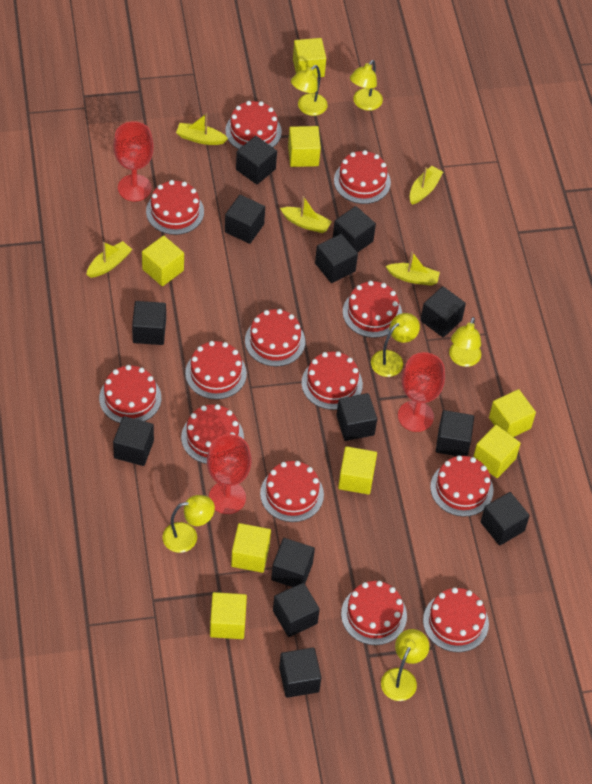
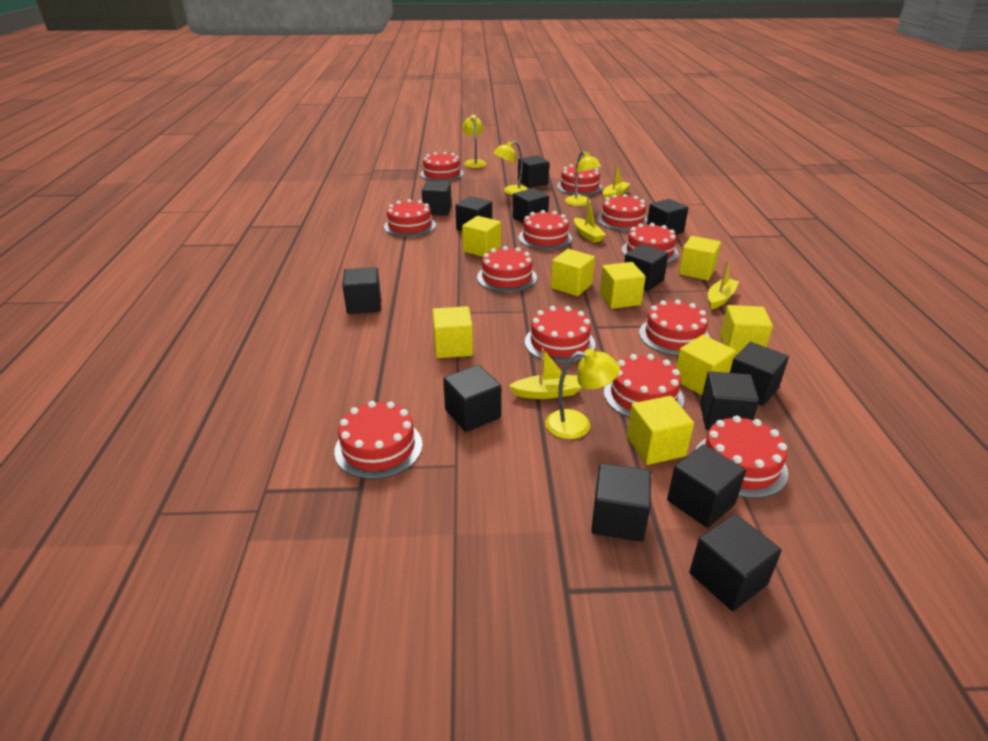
red cake: 13 -> 12
red goblet: 3 -> 0
yellow boat: 5 -> 4
yellow lamp: 6 -> 4

